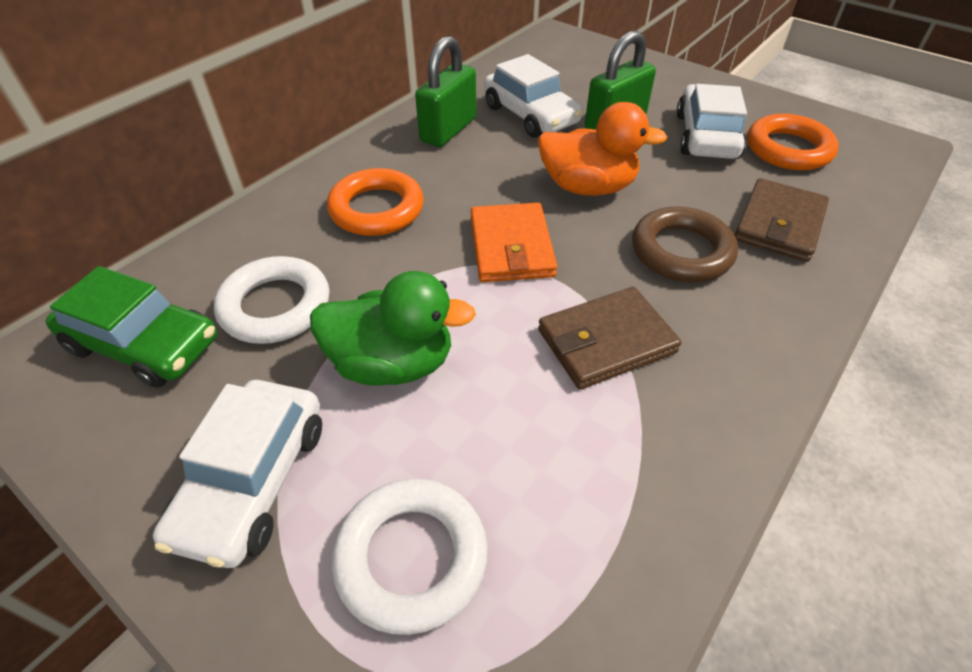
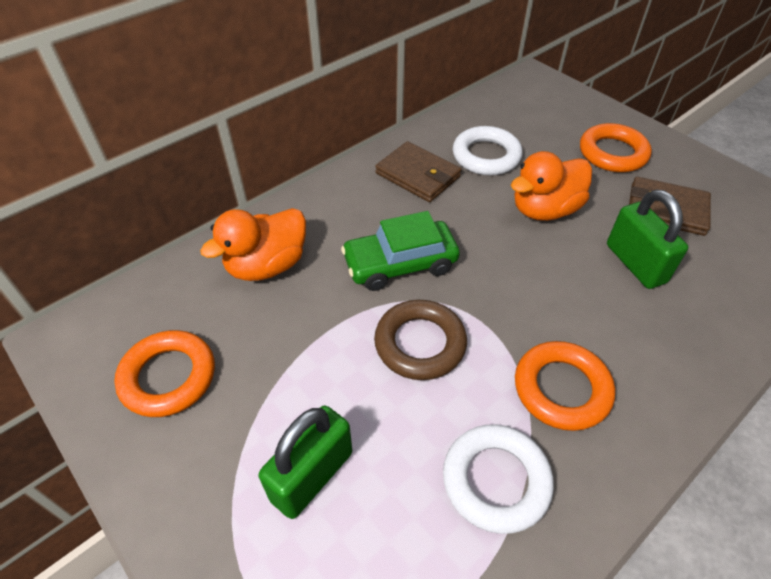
green duck: 1 -> 0
orange duck: 1 -> 2
orange ring: 2 -> 3
orange wallet: 1 -> 0
white car: 3 -> 0

